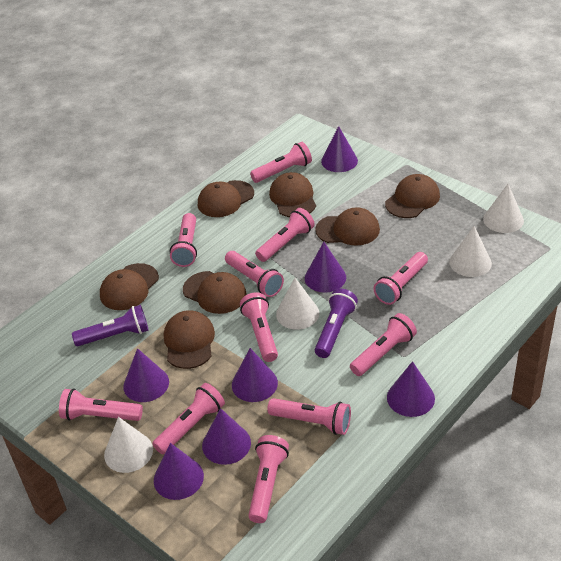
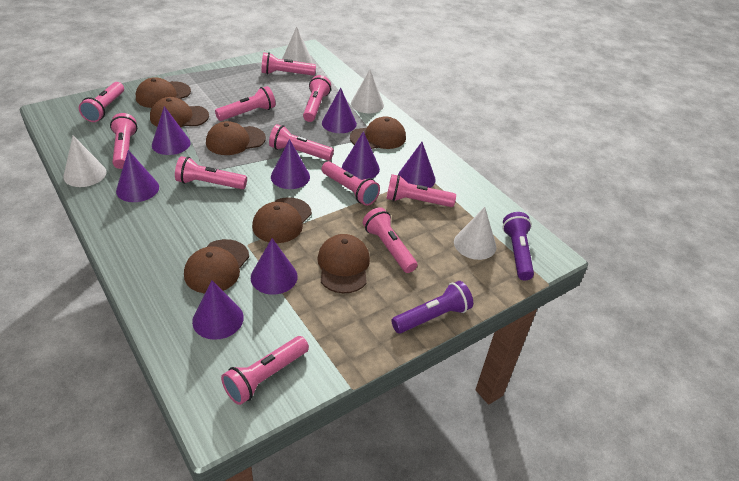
purple cone: 7 -> 8

